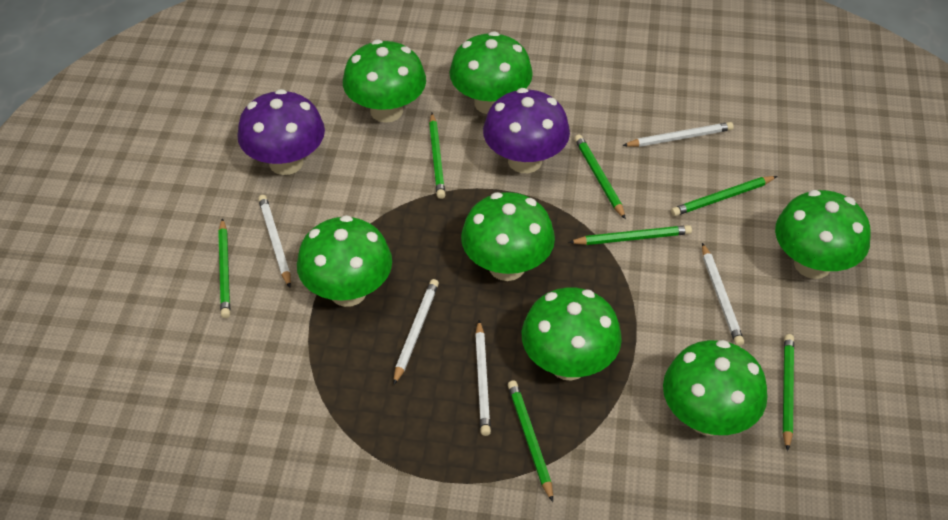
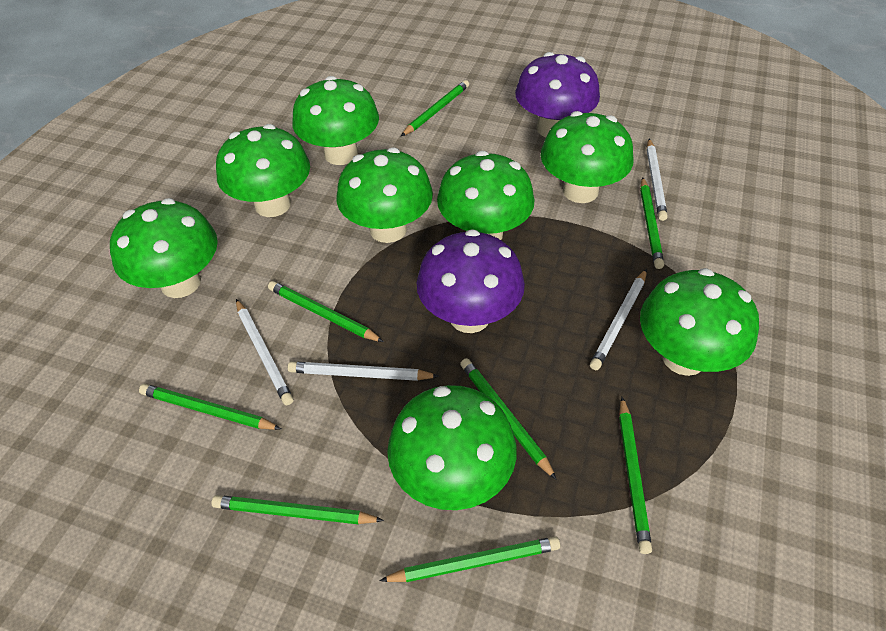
green mushroom: 7 -> 8
green pencil: 7 -> 8
white pencil: 5 -> 4

